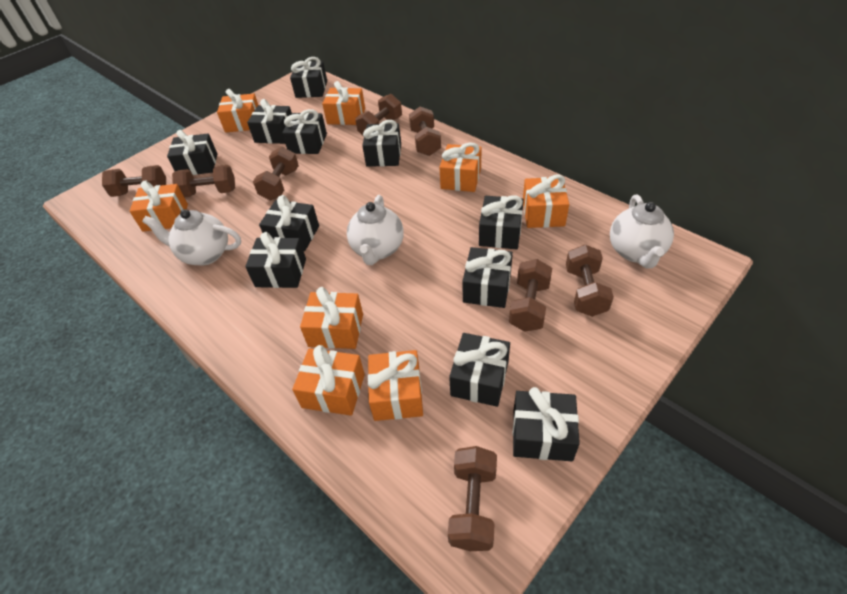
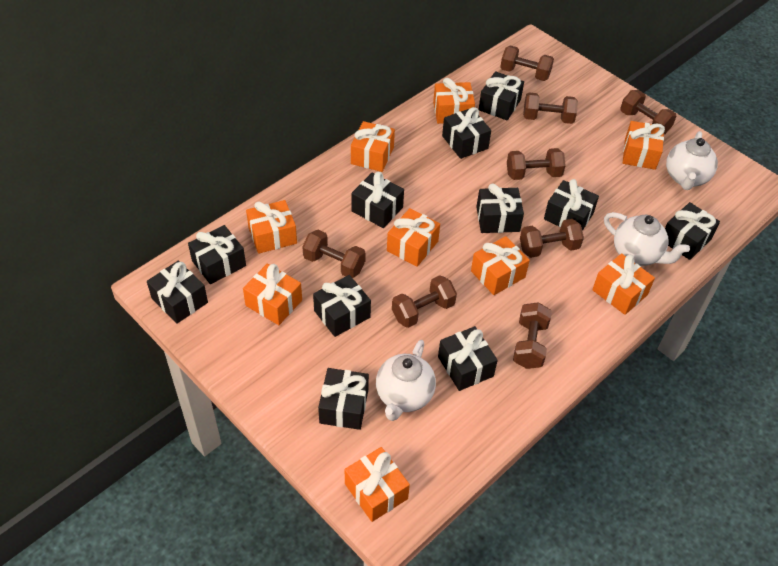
orange gift: 8 -> 9

